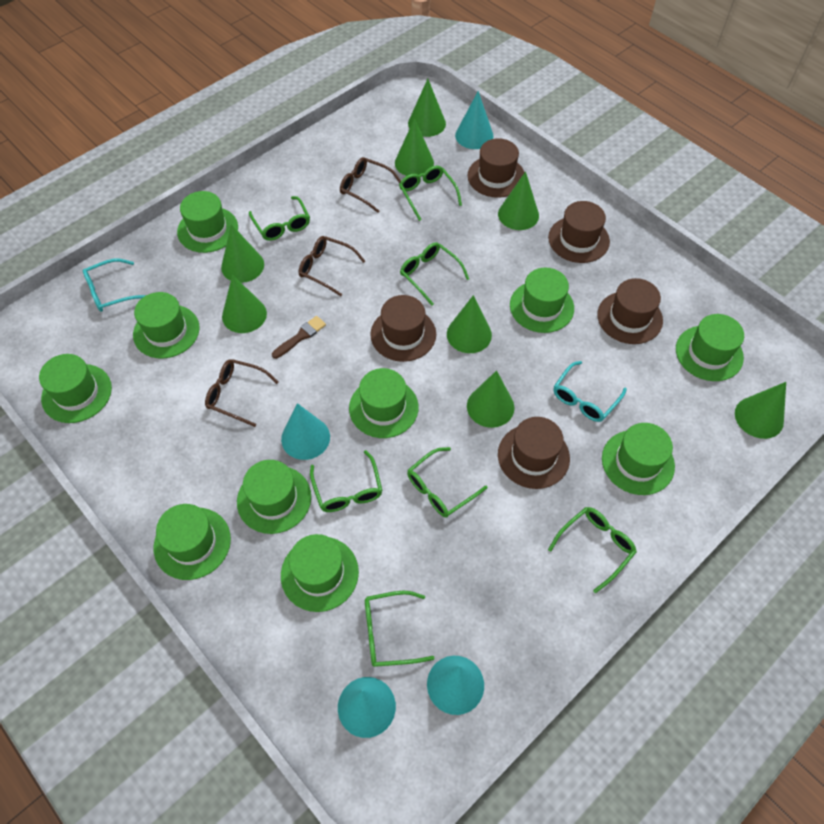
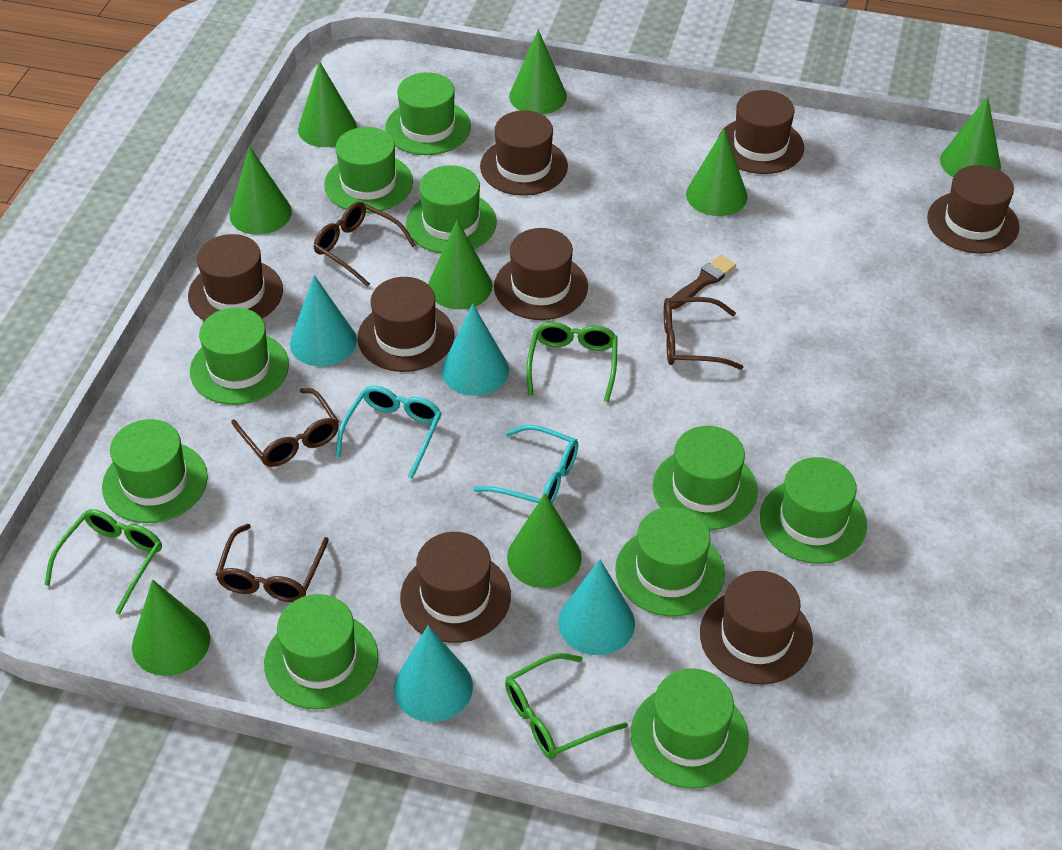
brown glasses: 3 -> 4
brown hat: 5 -> 8
green glasses: 7 -> 3

